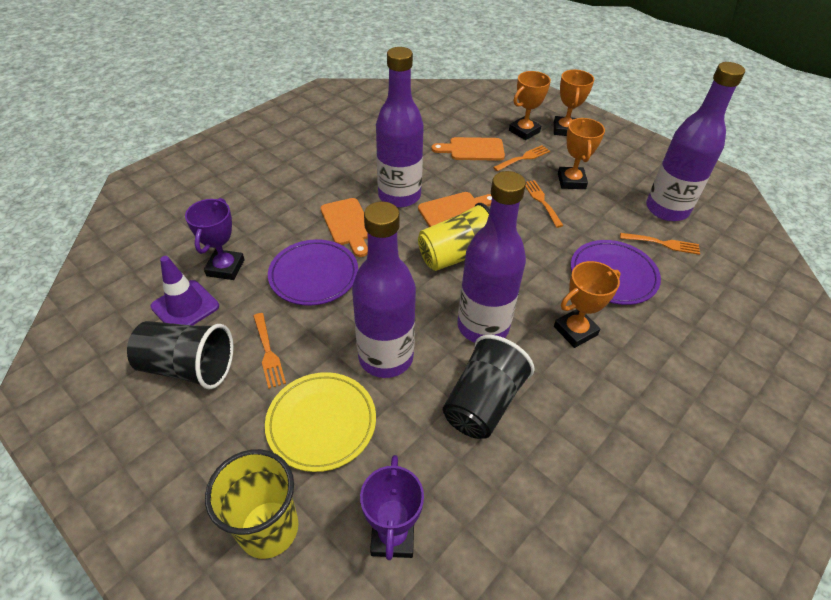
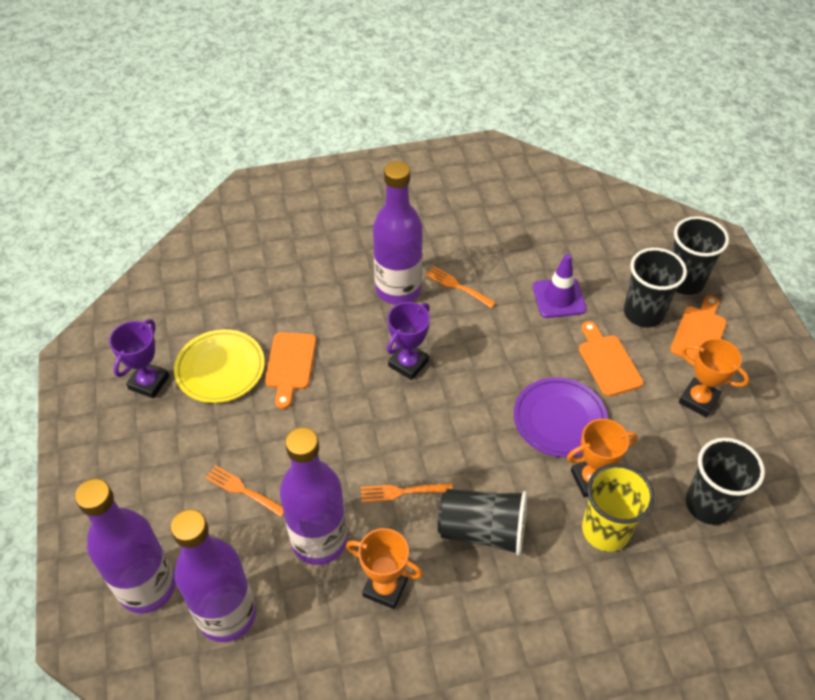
black cup: 2 -> 4
orange fork: 4 -> 3
orange trophy: 4 -> 3
purple plate: 2 -> 1
yellow cup: 2 -> 1

